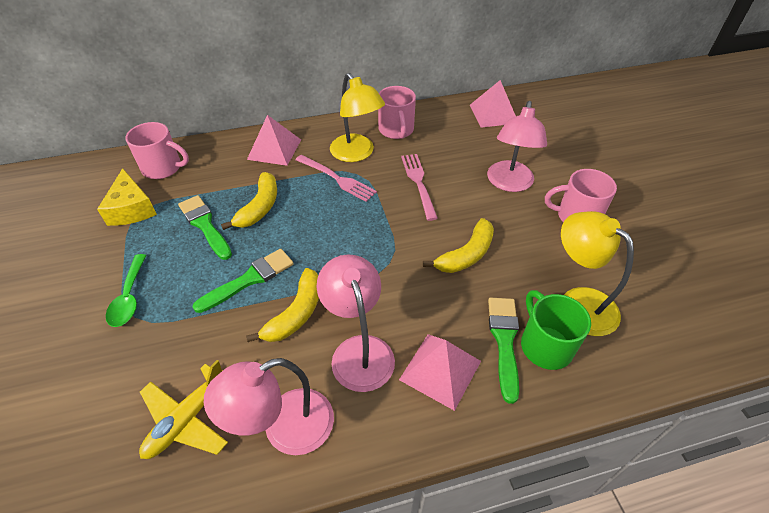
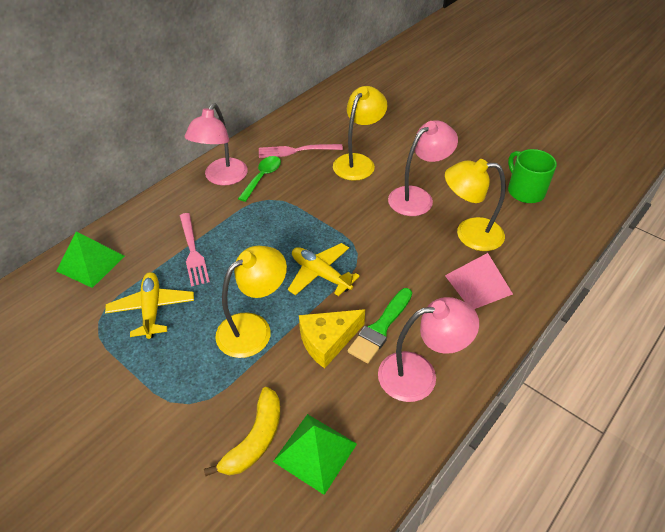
green brush: 3 -> 1
green pyramid: 0 -> 2
pink mug: 3 -> 0
pink pyramid: 3 -> 1
yellow banana: 3 -> 1
yellow lamp: 2 -> 3
yellow plane: 1 -> 2

